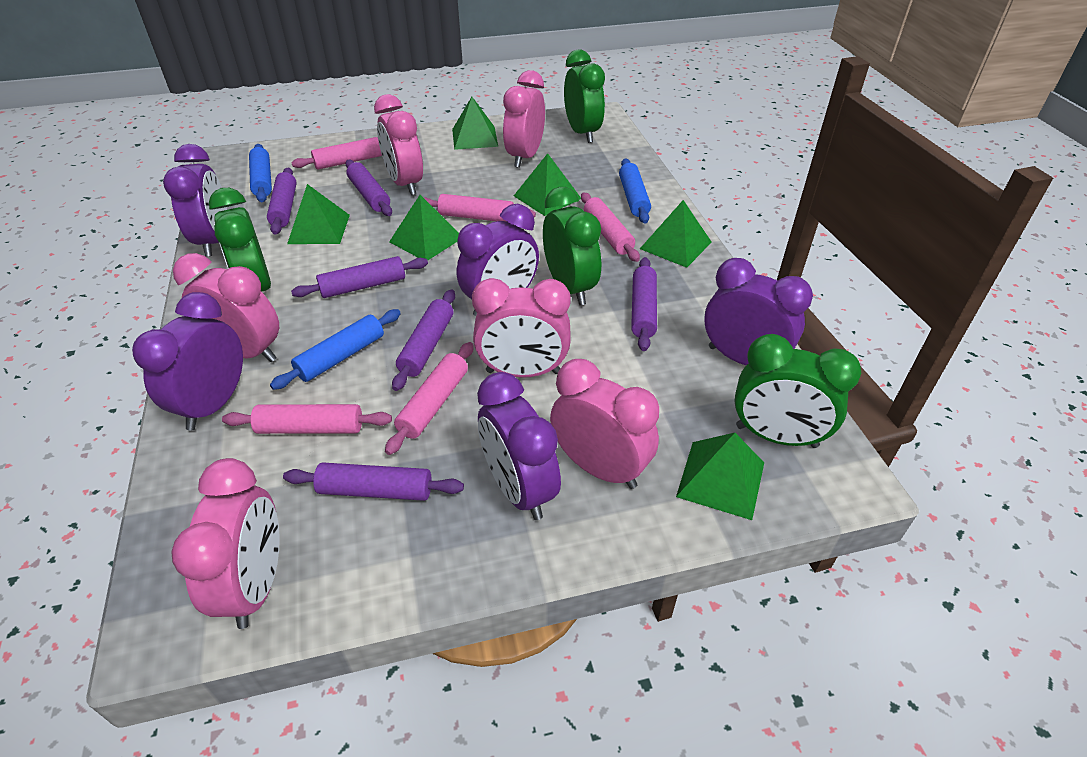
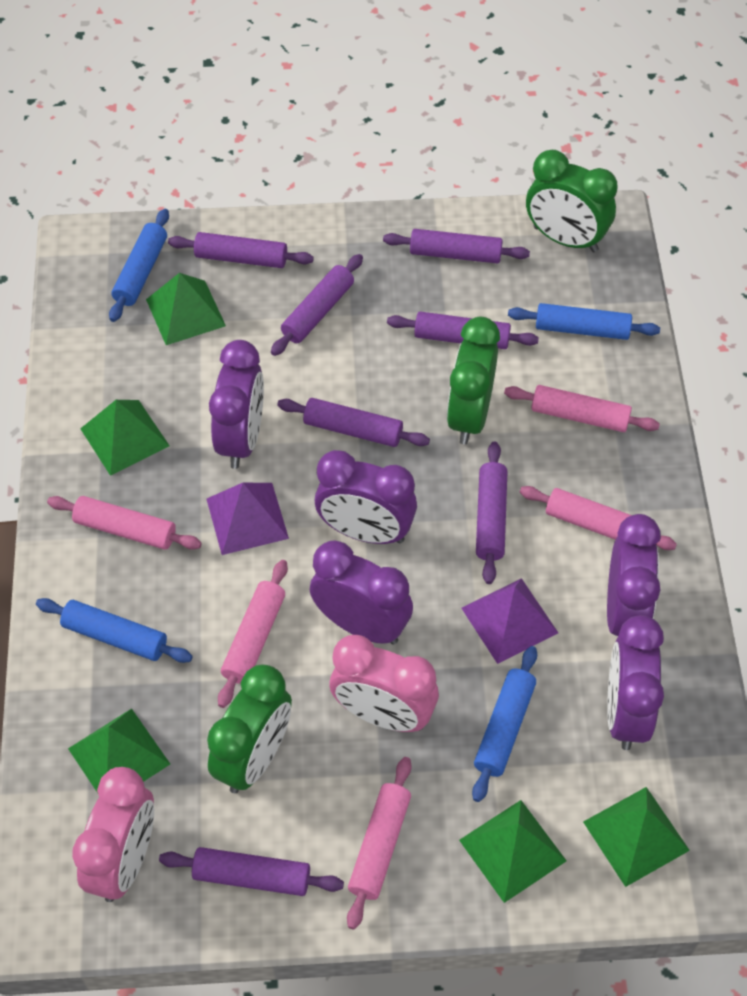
blue rolling pin: 3 -> 4
green clock: 4 -> 3
green pyramid: 6 -> 5
pink clock: 6 -> 2
purple pyramid: 0 -> 2
purple rolling pin: 6 -> 7

